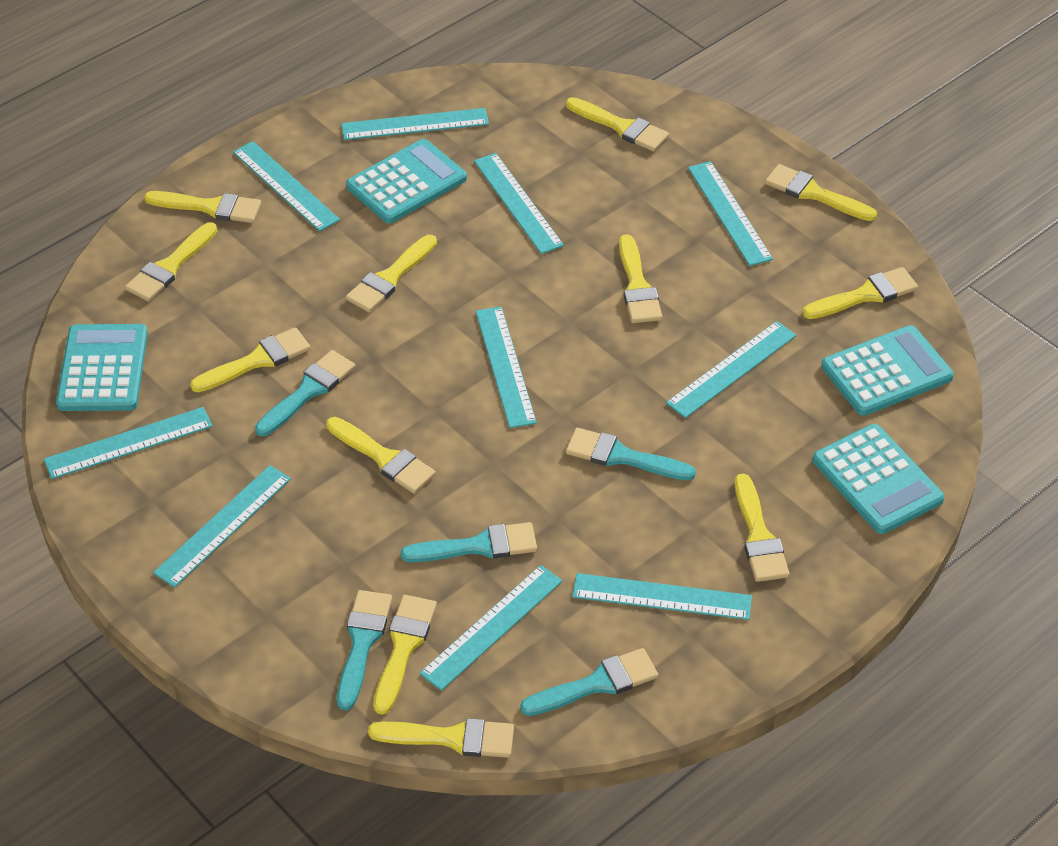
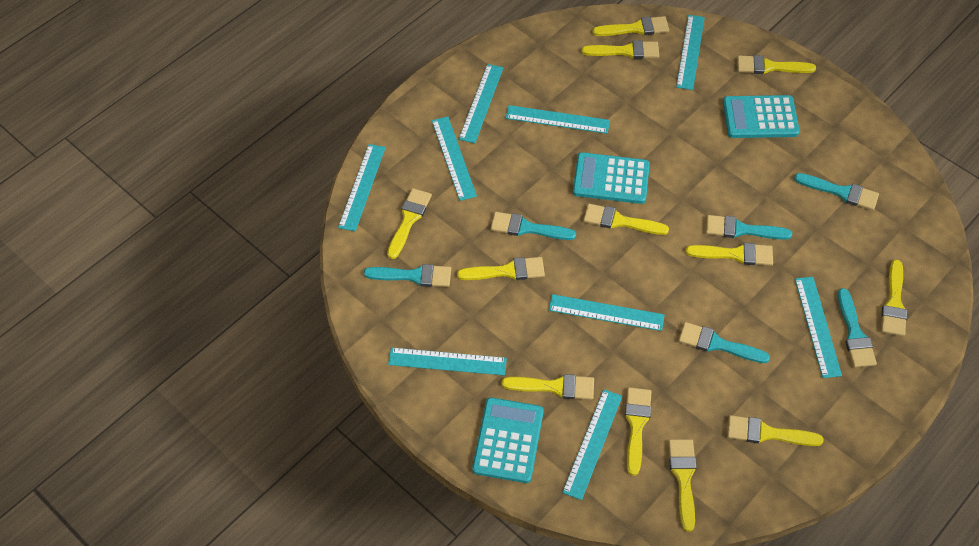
turquoise brush: 5 -> 6
turquoise calculator: 4 -> 3
turquoise ruler: 10 -> 9

